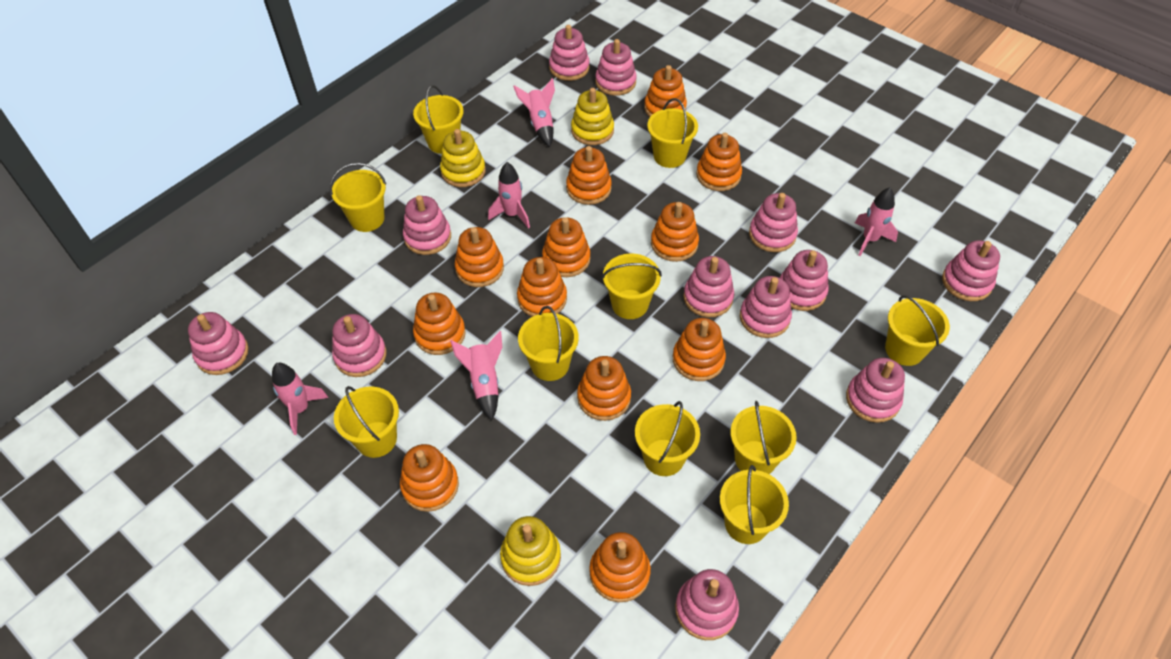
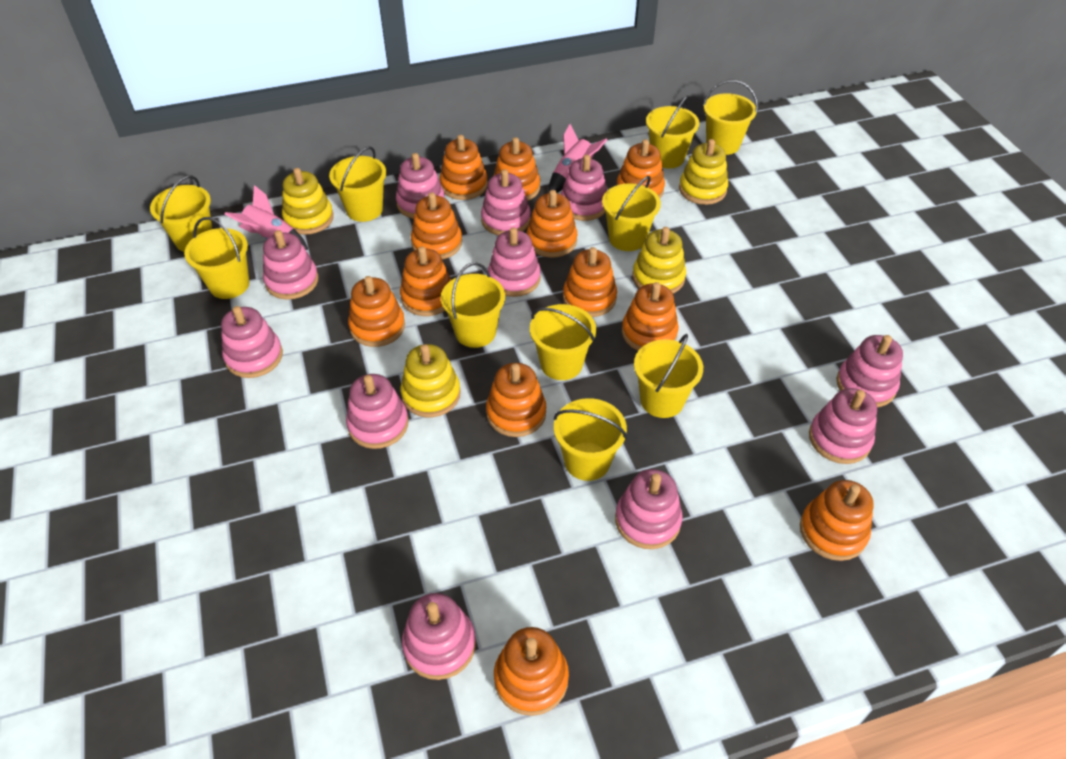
pink rocket: 5 -> 2
pink stacking toy: 12 -> 11
yellow stacking toy: 3 -> 4

